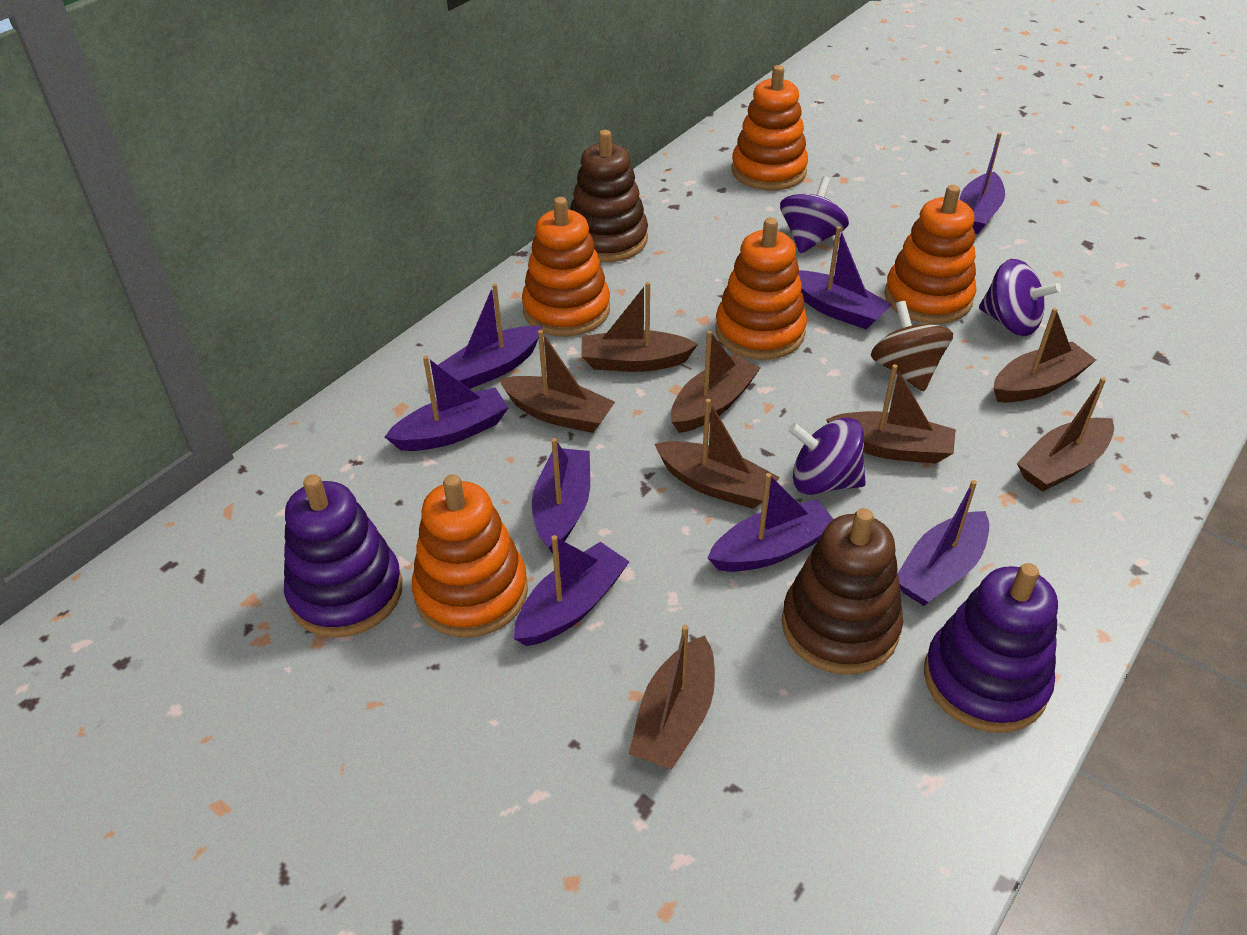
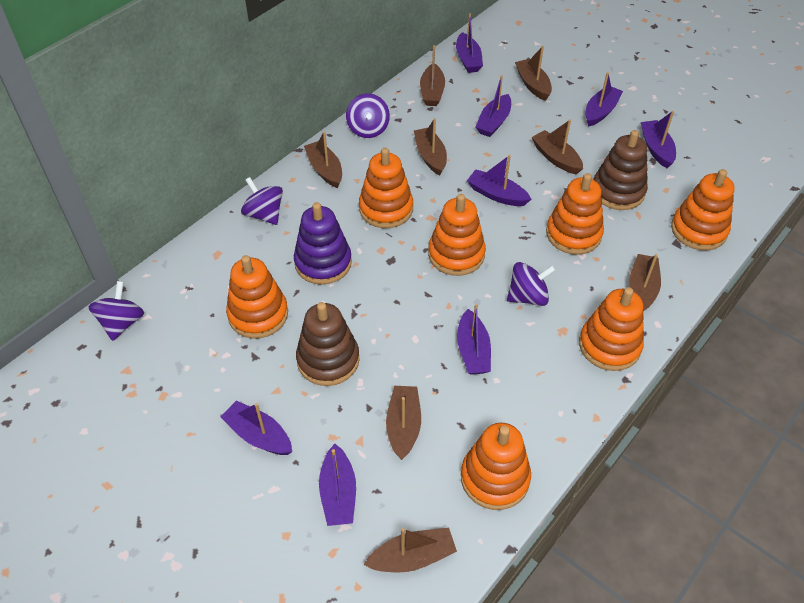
brown spinning top: 1 -> 0
orange stacking toy: 5 -> 7
purple spinning top: 3 -> 4
purple stacking toy: 2 -> 1

